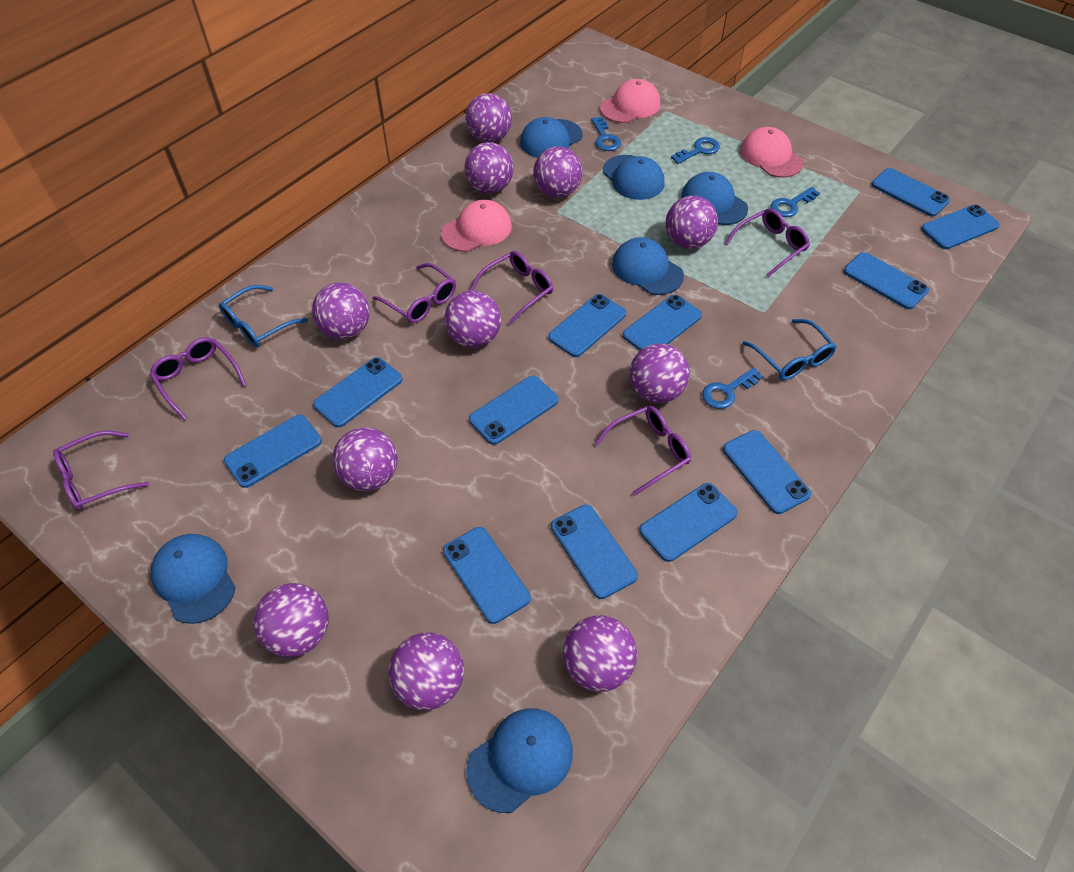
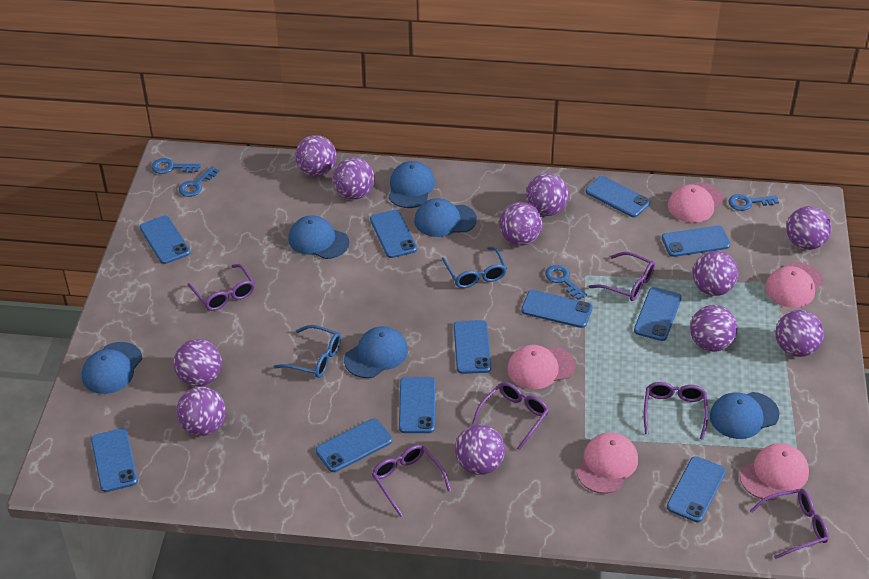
blue phone: 12 -> 11
pink cap: 3 -> 5

